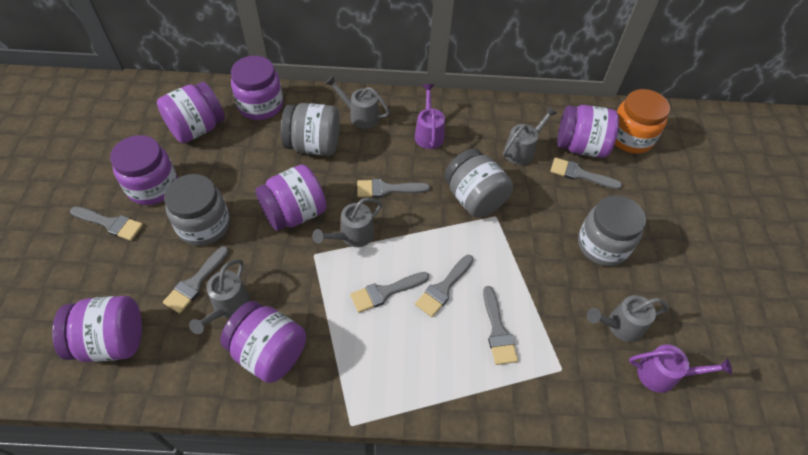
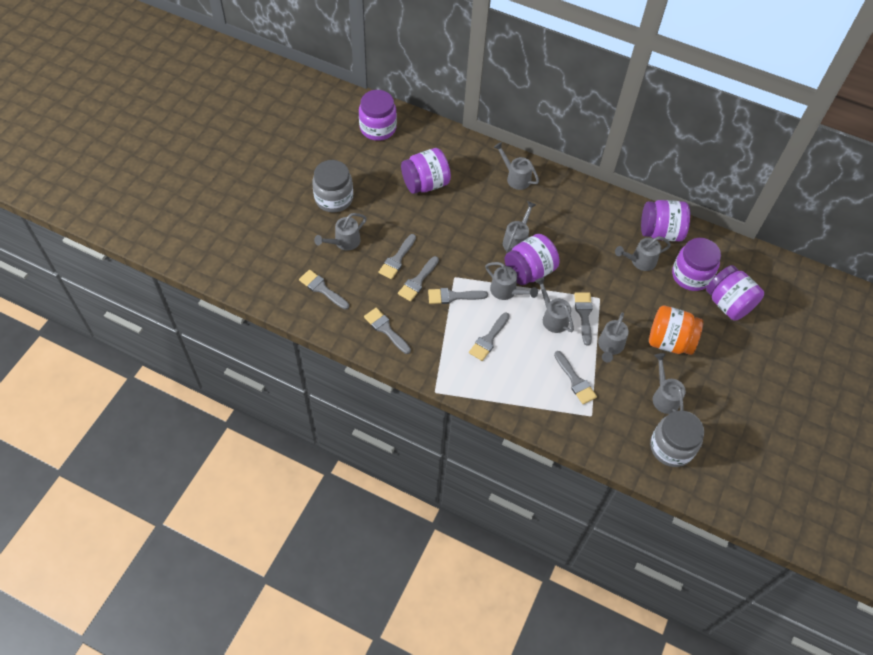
grey brush: 7 -> 8
grey jar: 4 -> 2
grey watering can: 5 -> 8
purple jar: 7 -> 6
purple watering can: 2 -> 0

